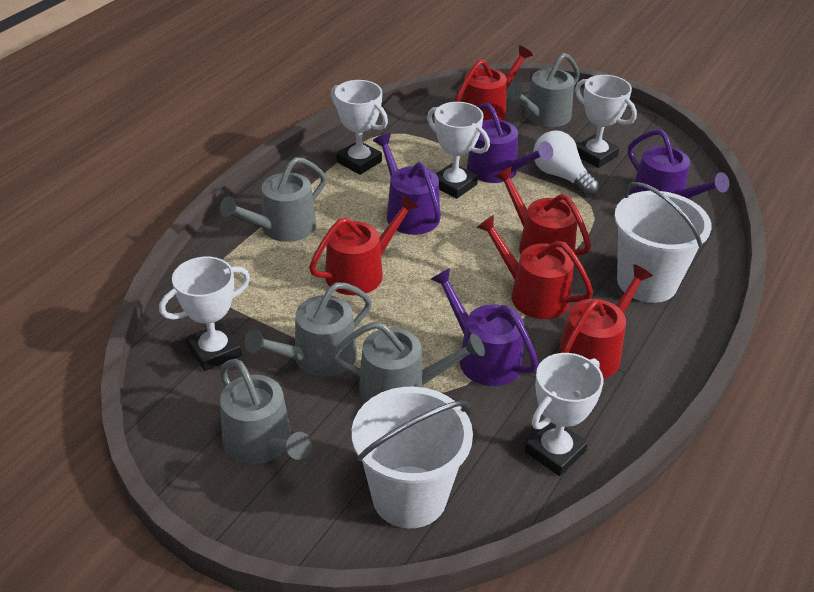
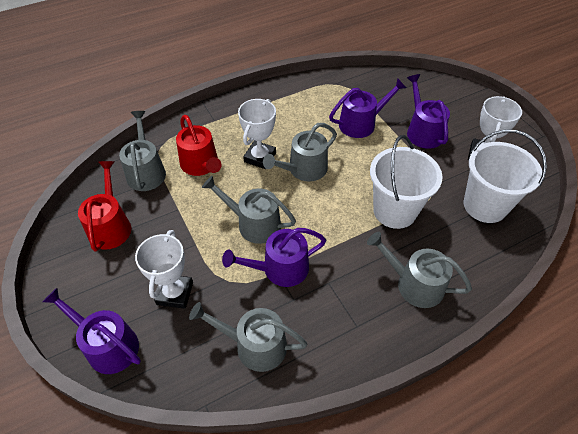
red watering can: 5 -> 2
white light bulb: 1 -> 0
white trophy: 5 -> 3

